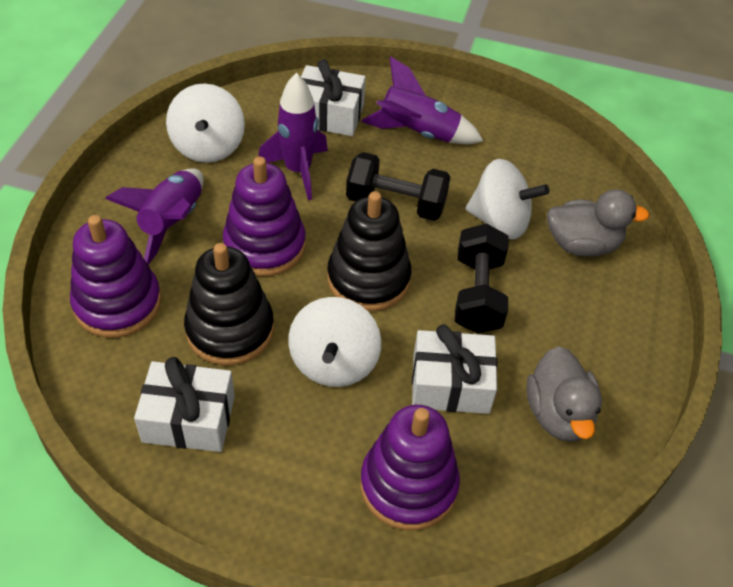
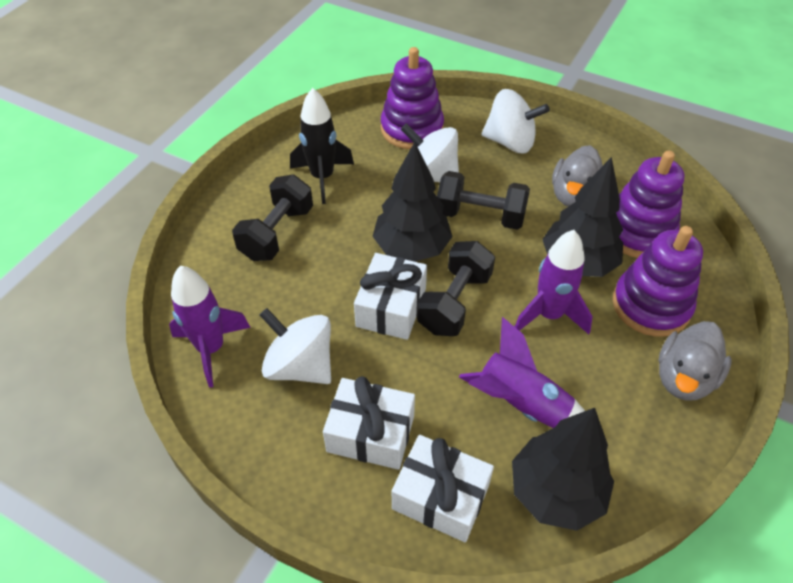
black dumbbell: 2 -> 3
black rocket: 0 -> 1
black stacking toy: 2 -> 0
black tree: 0 -> 3

